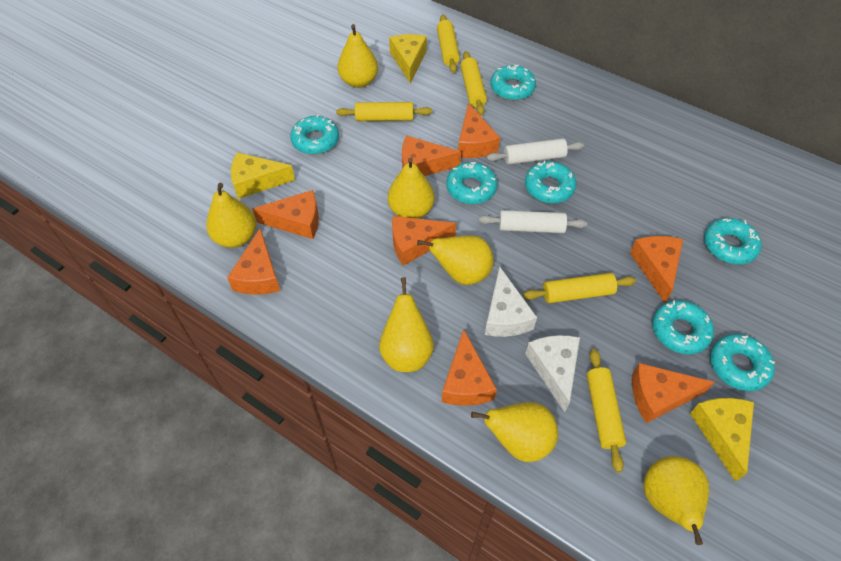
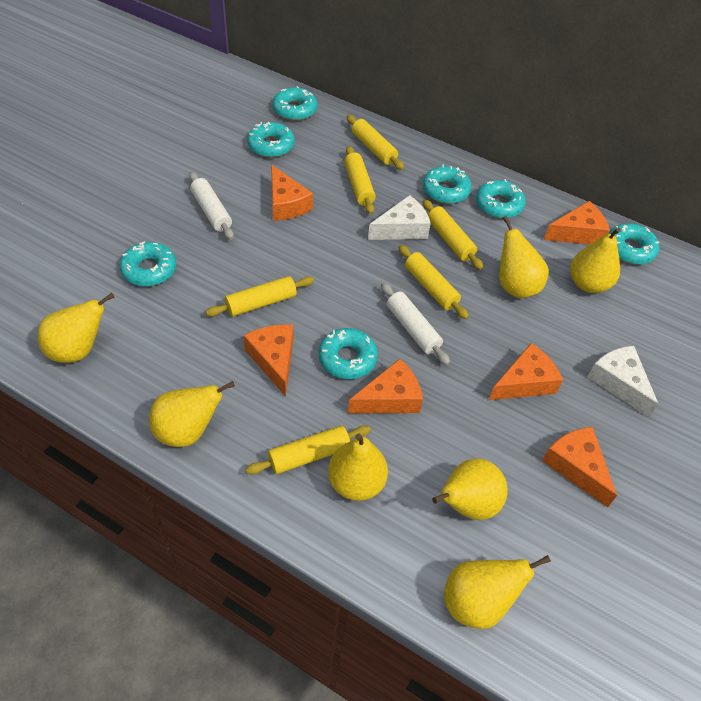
orange cheese: 8 -> 6
yellow cheese: 3 -> 0
yellow rolling pin: 5 -> 6

